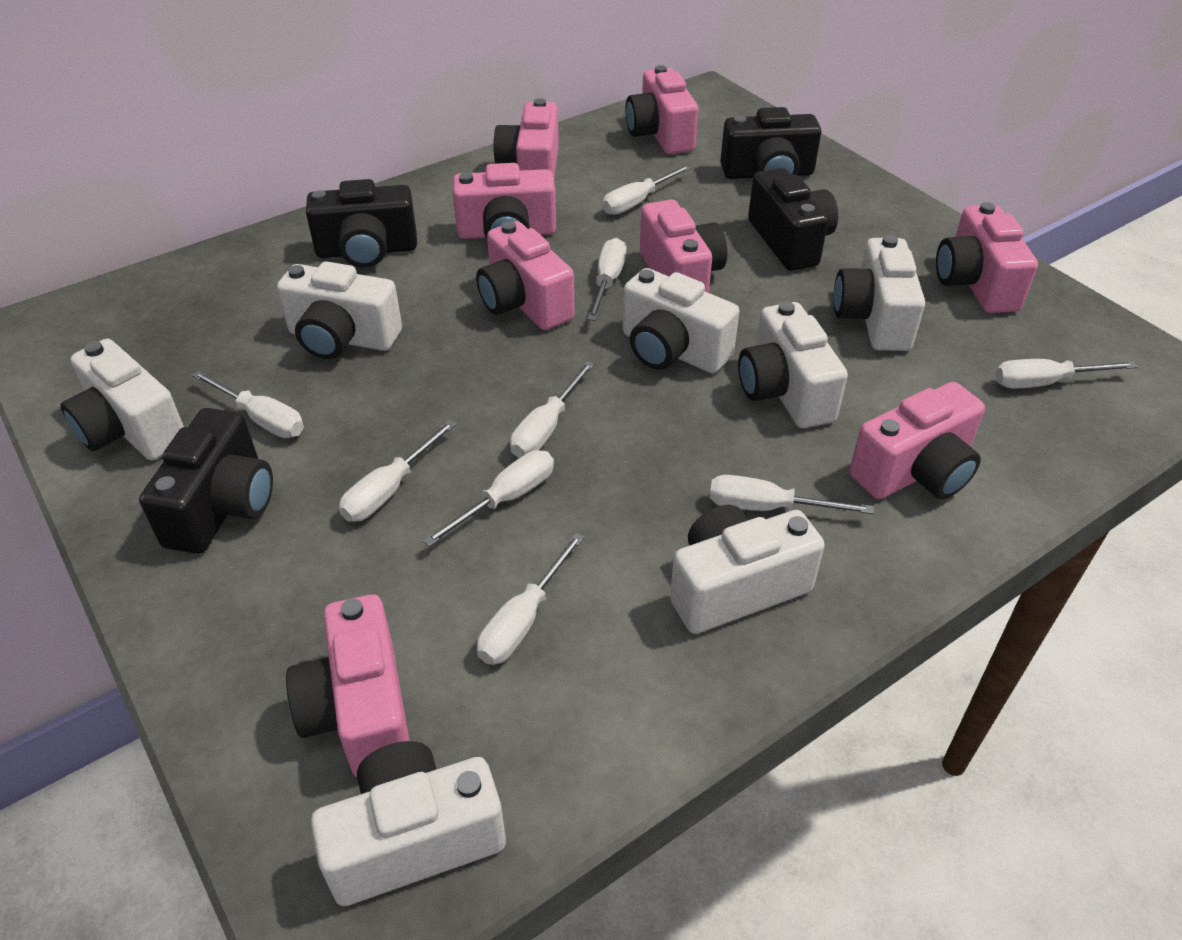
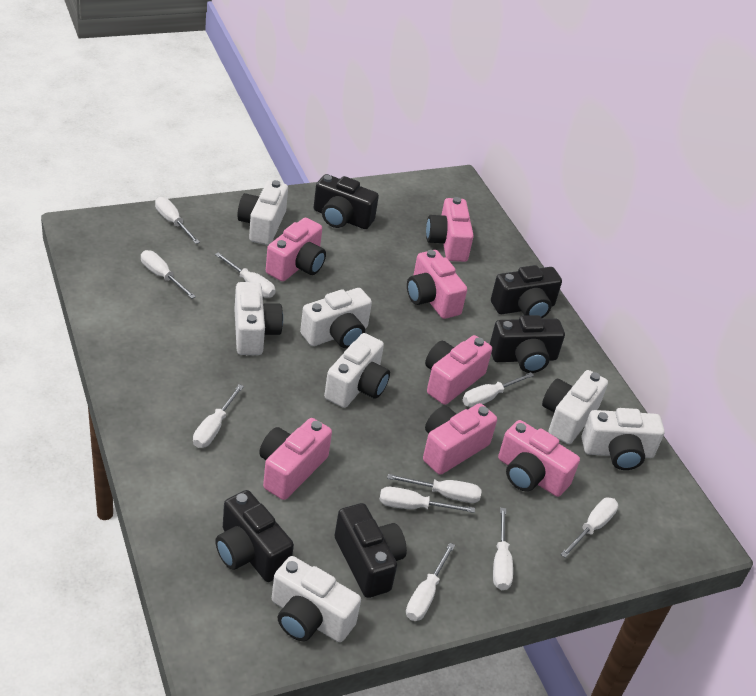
black camera: 4 -> 5
pink camera: 8 -> 7
white screwdriver: 9 -> 10

